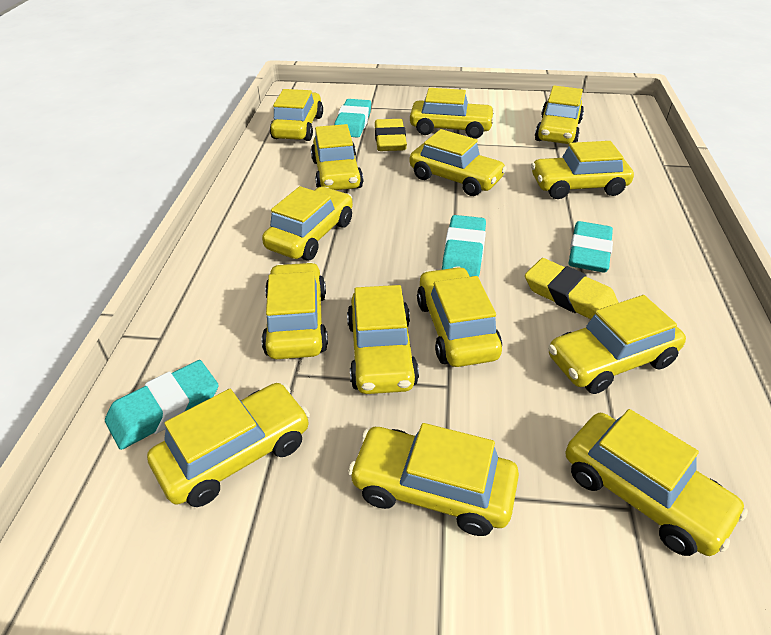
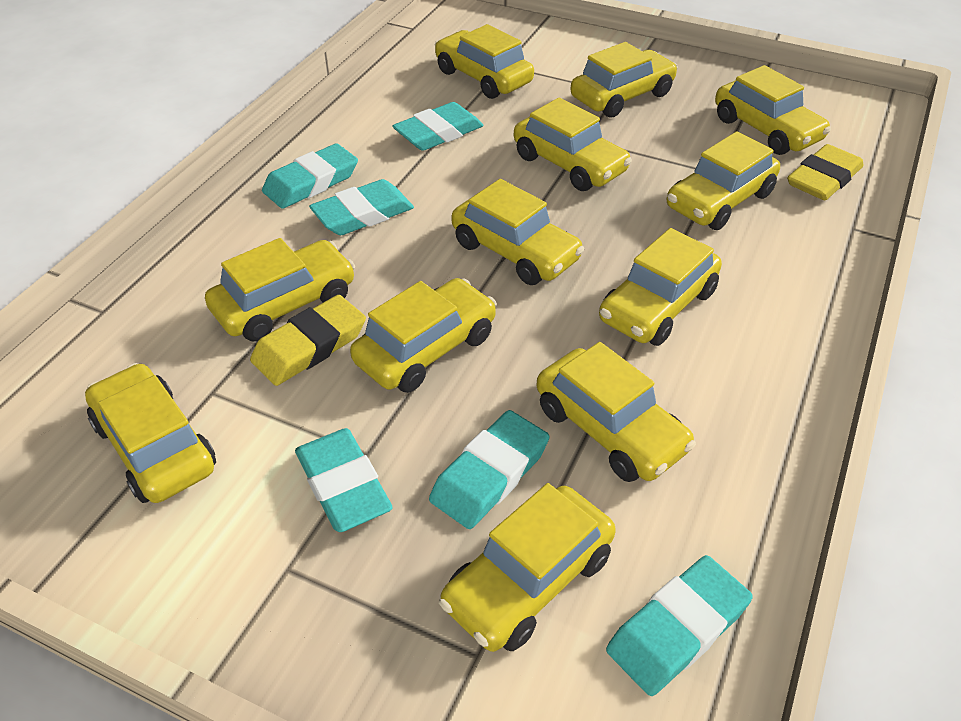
turquoise eraser: 4 -> 6
yellow car: 14 -> 12

